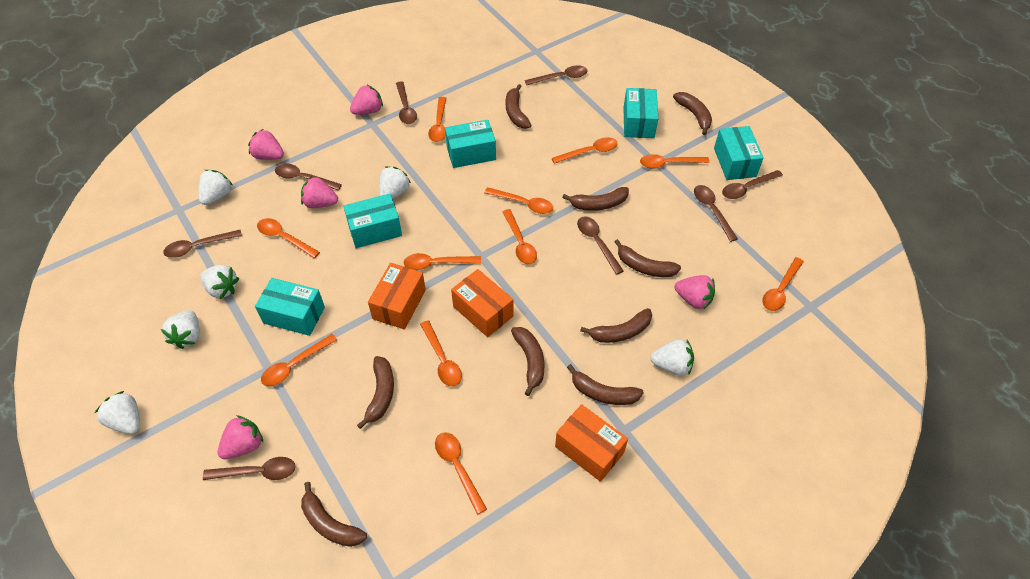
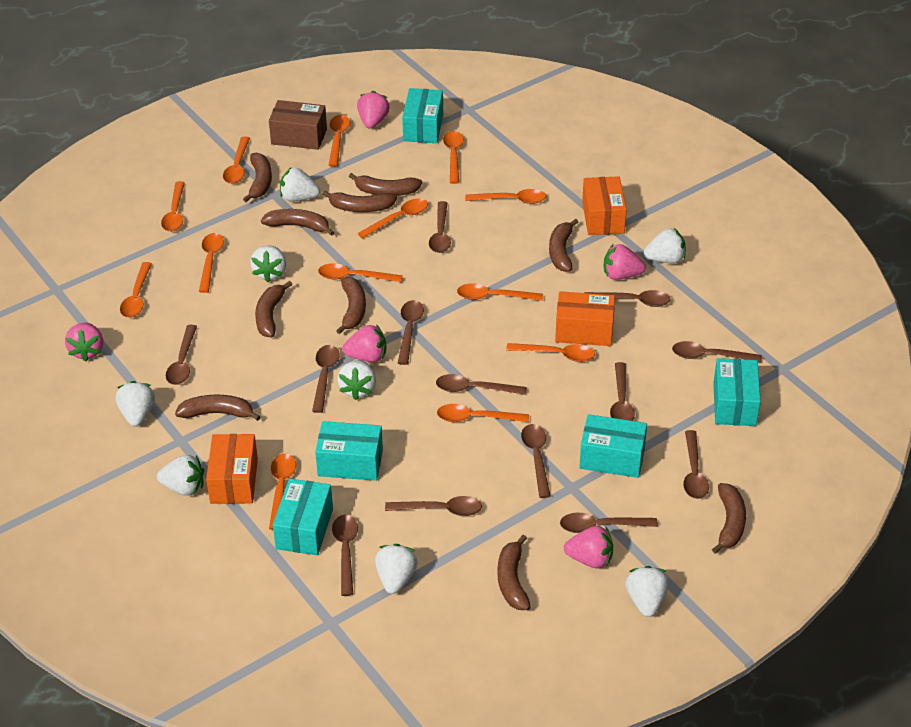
brown banana: 9 -> 10
brown box: 0 -> 1
brown spoon: 8 -> 13
orange spoon: 11 -> 13
white strawberry: 6 -> 8

